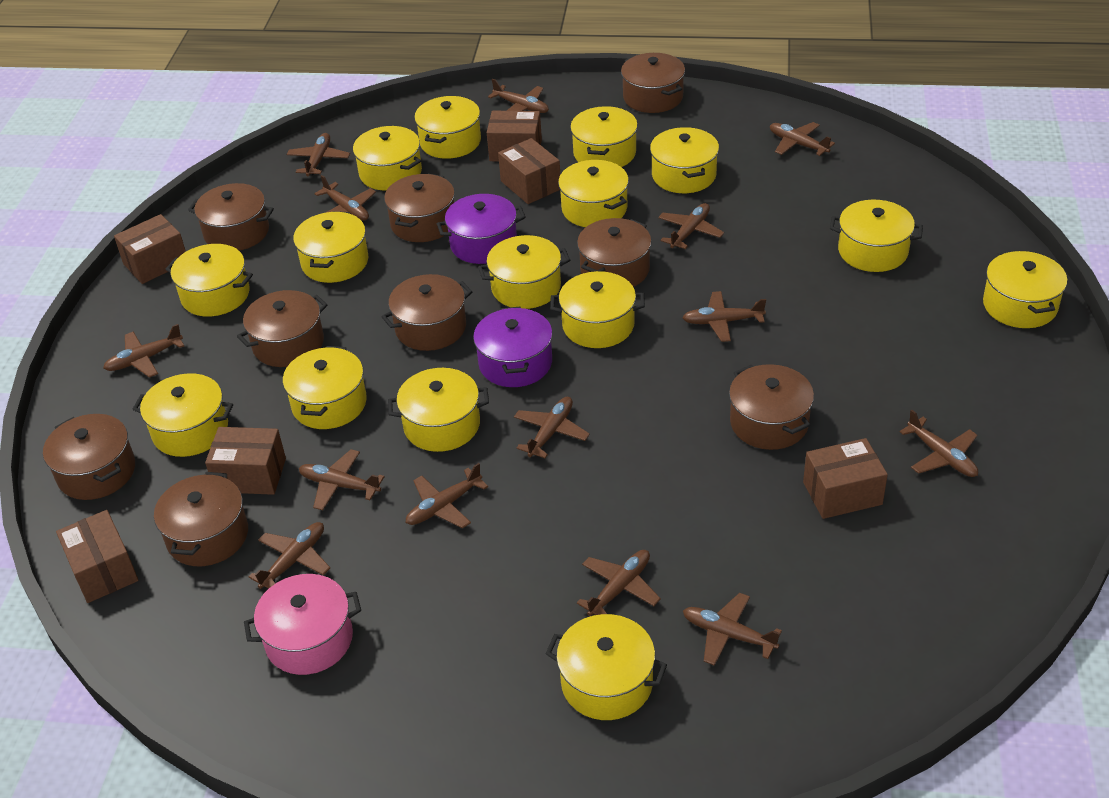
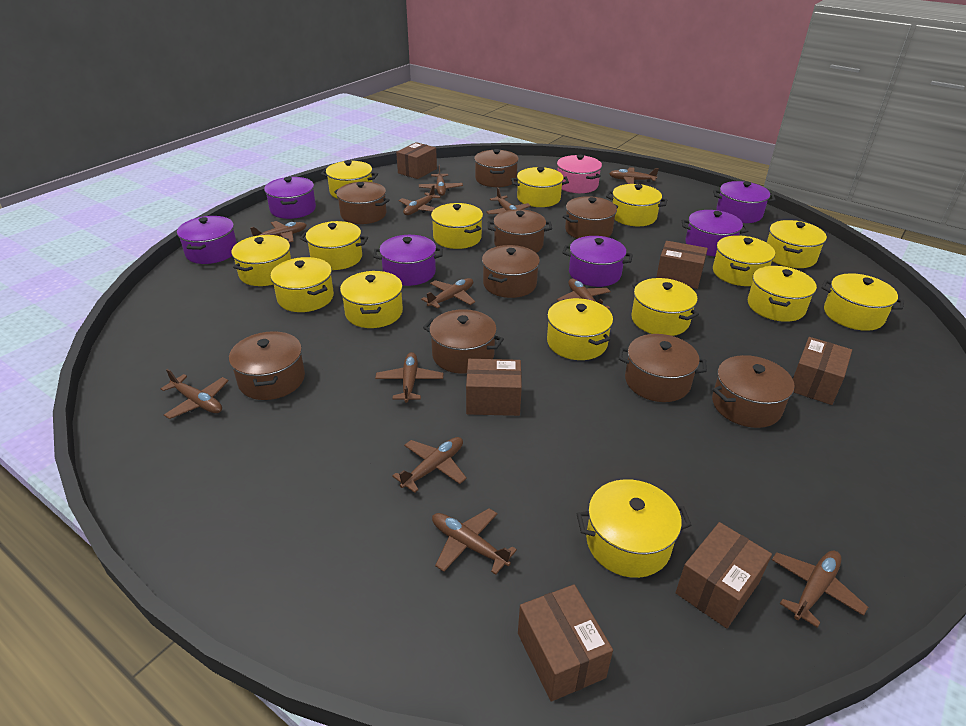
brown plane: 14 -> 12
purple pot: 2 -> 6

